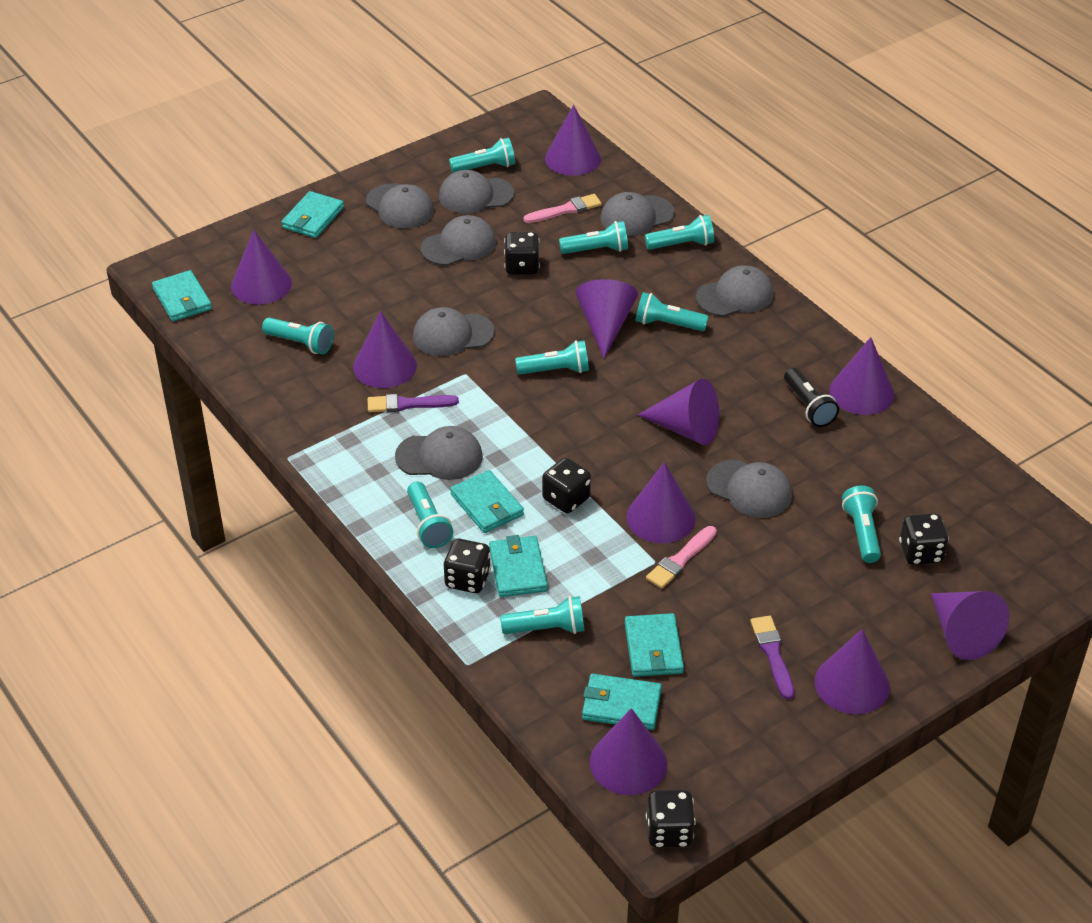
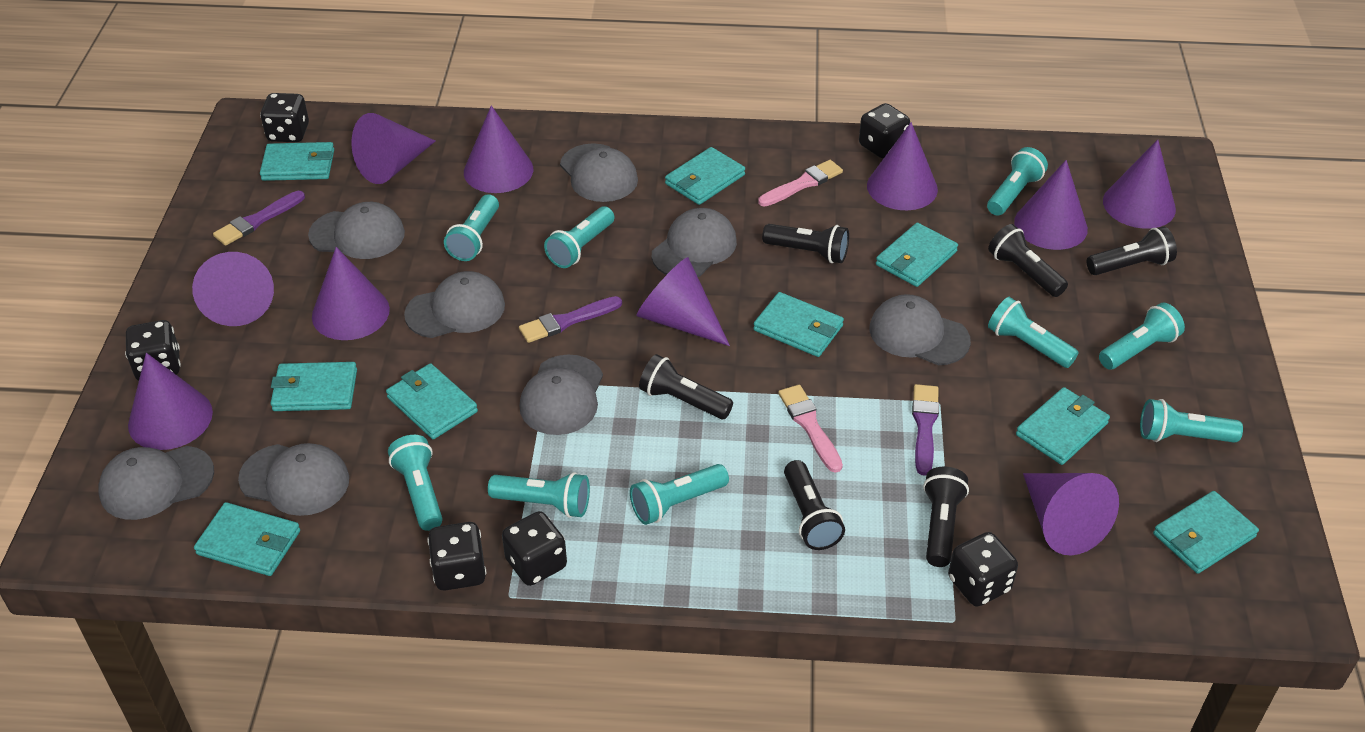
black dice: 5 -> 6
black flashlight: 1 -> 6
purple brush: 2 -> 3
turquoise wallet: 6 -> 9

